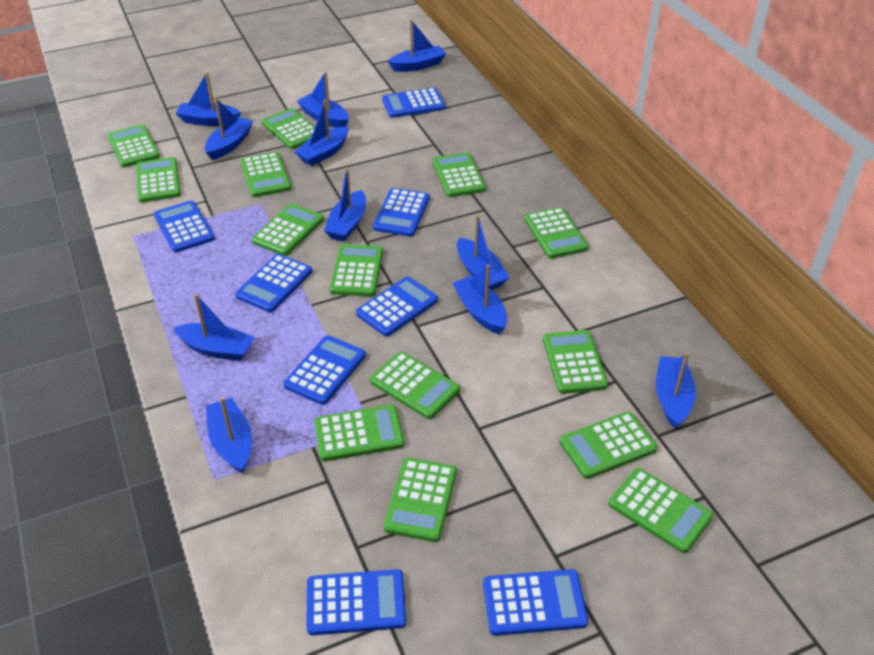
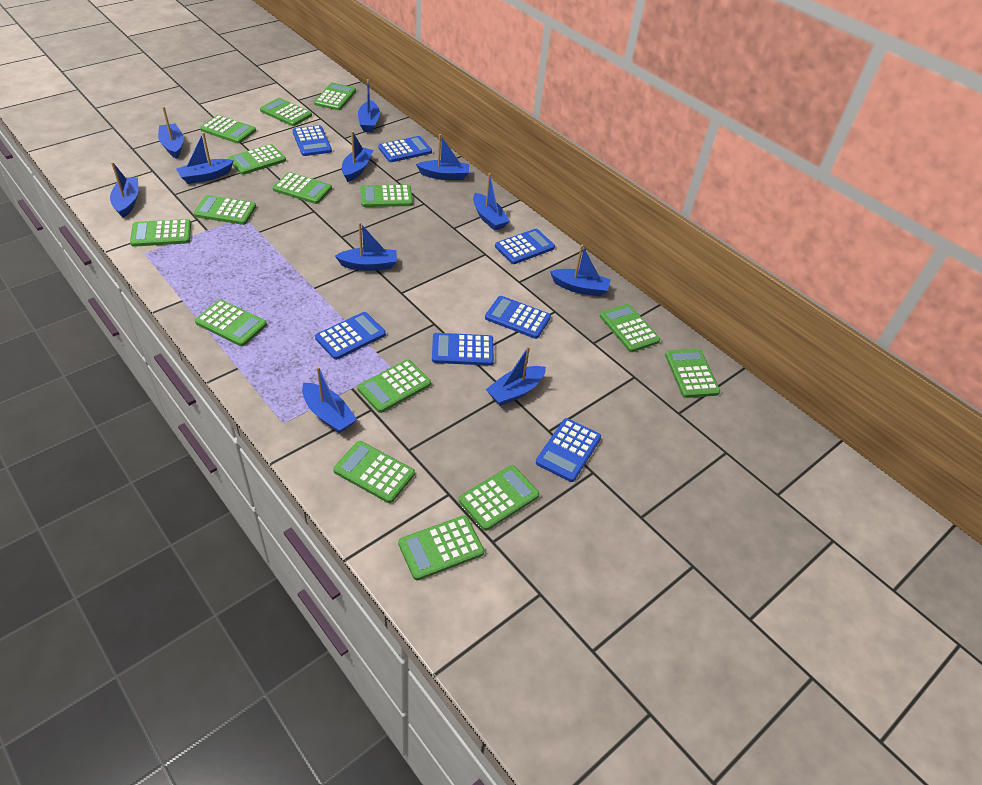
blue calculator: 8 -> 7
green calculator: 14 -> 15

